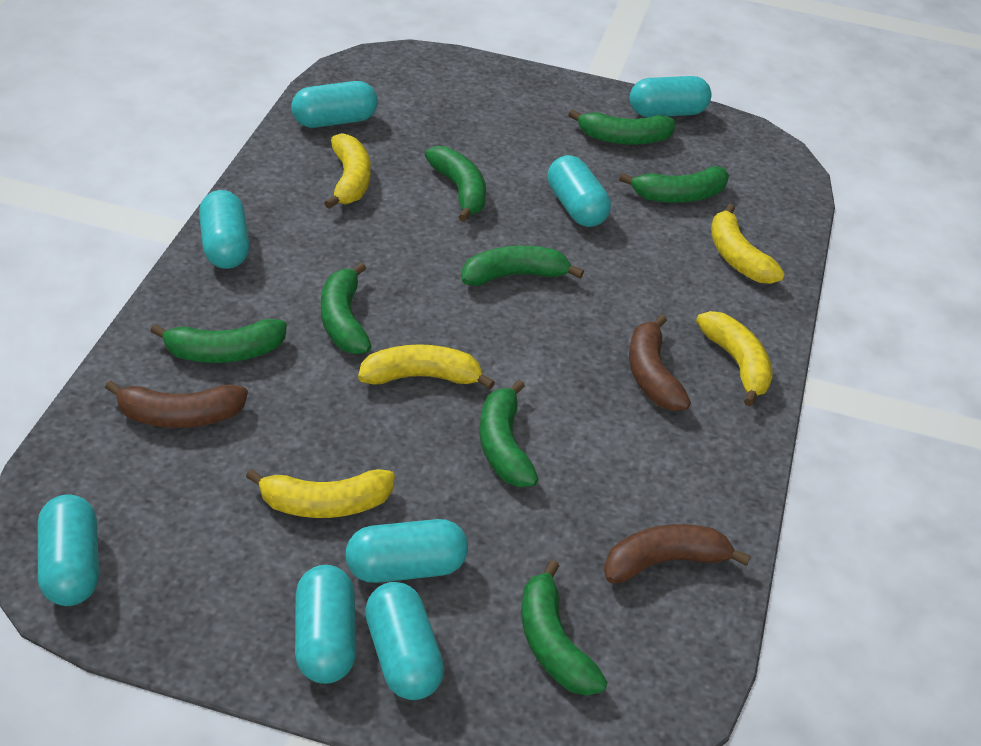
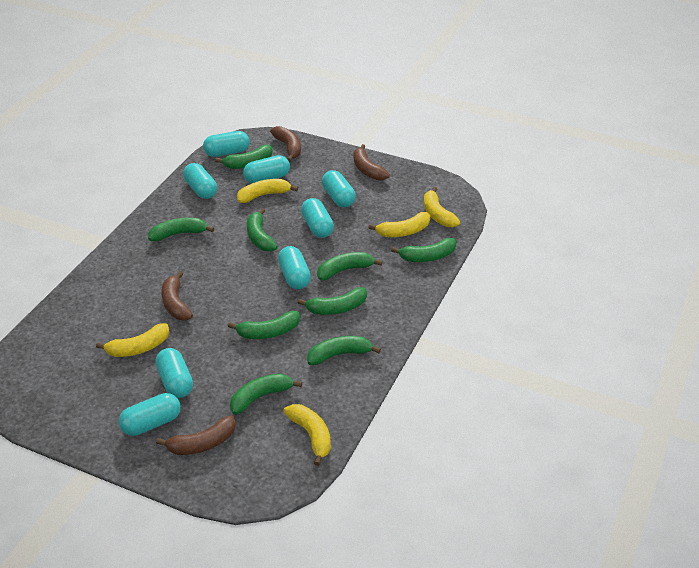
brown banana: 3 -> 4
green banana: 8 -> 9

